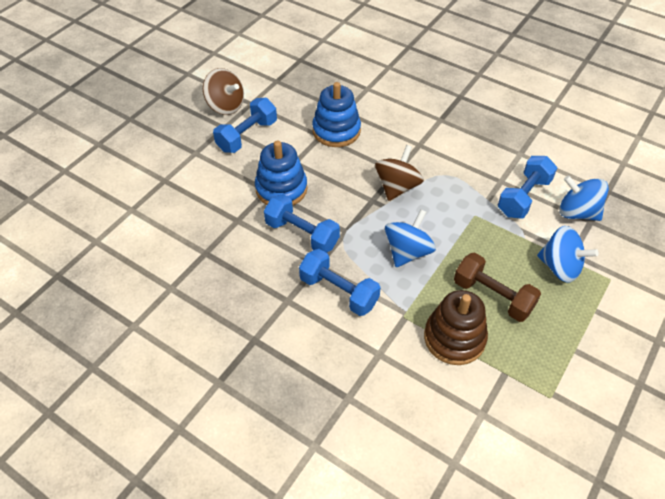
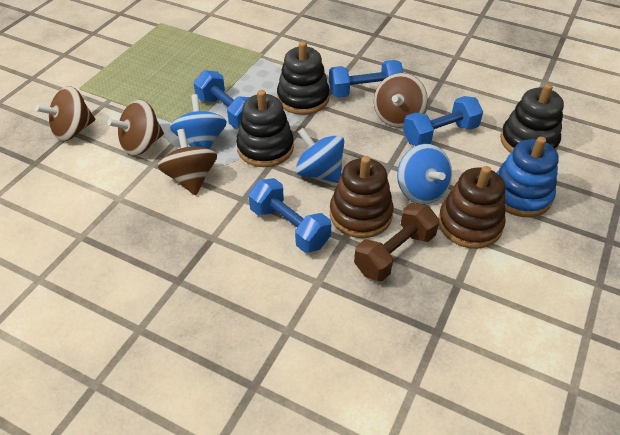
black stacking toy: 0 -> 3
blue stacking toy: 2 -> 1
brown spinning top: 2 -> 4
brown stacking toy: 1 -> 2

